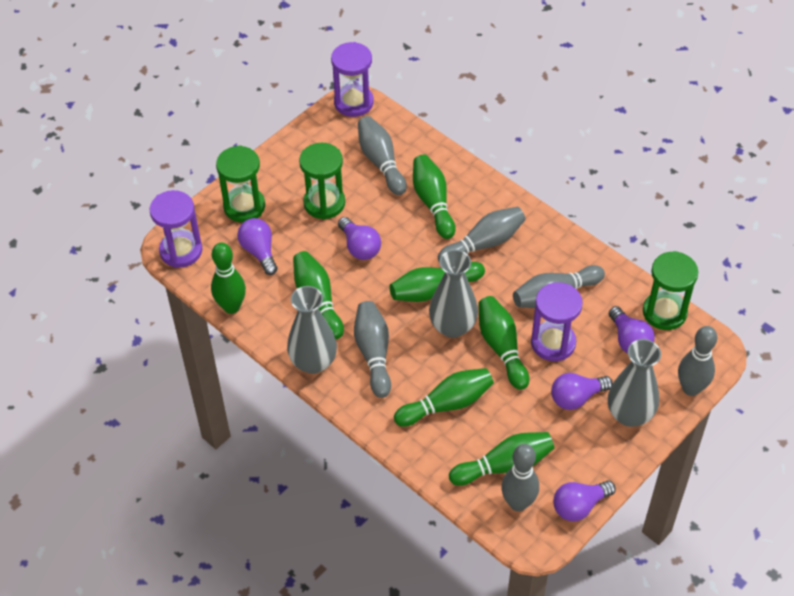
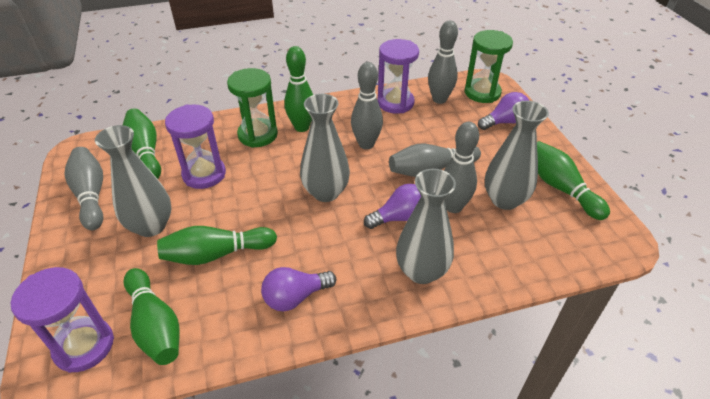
green bowling pin: 7 -> 5
green hourglass: 3 -> 2
grey bowling pin: 6 -> 5
grey vase: 3 -> 4
purple light bulb: 5 -> 3

